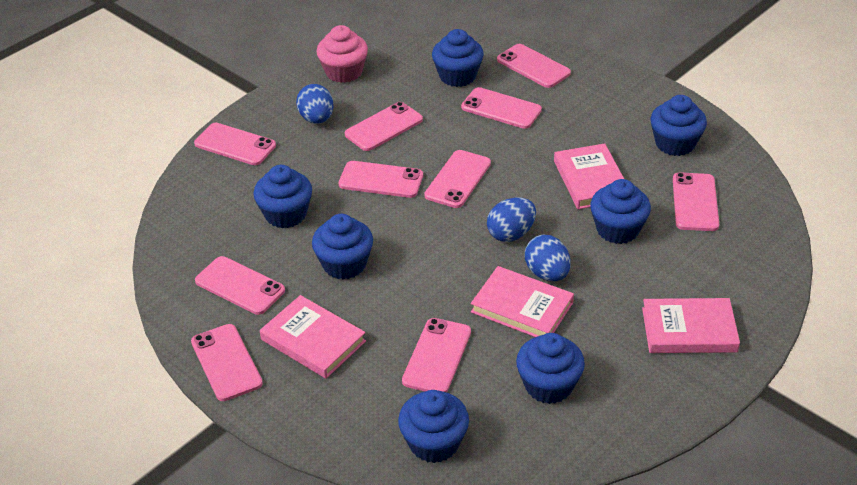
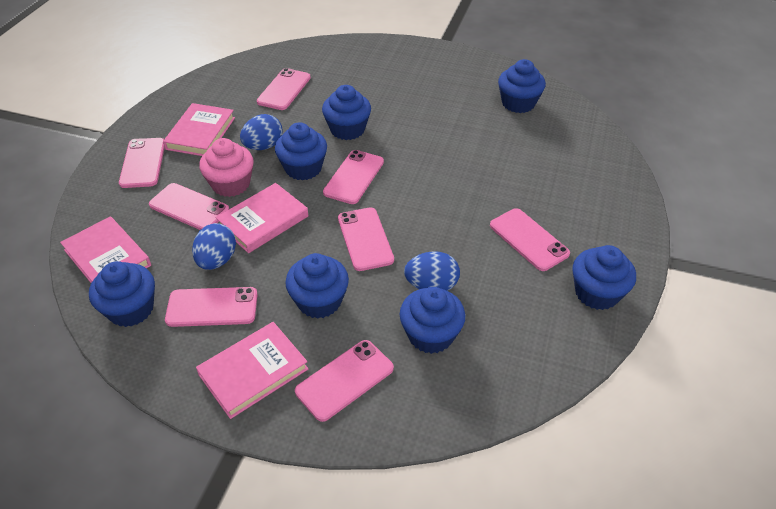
pink phone: 10 -> 8

